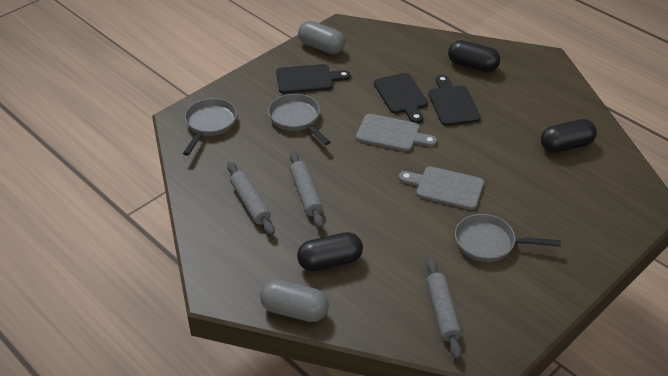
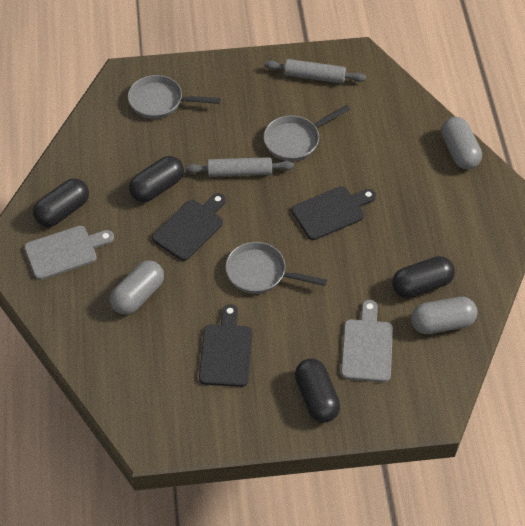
black capsule: 3 -> 4
grey capsule: 2 -> 3
grey rolling pin: 3 -> 2

